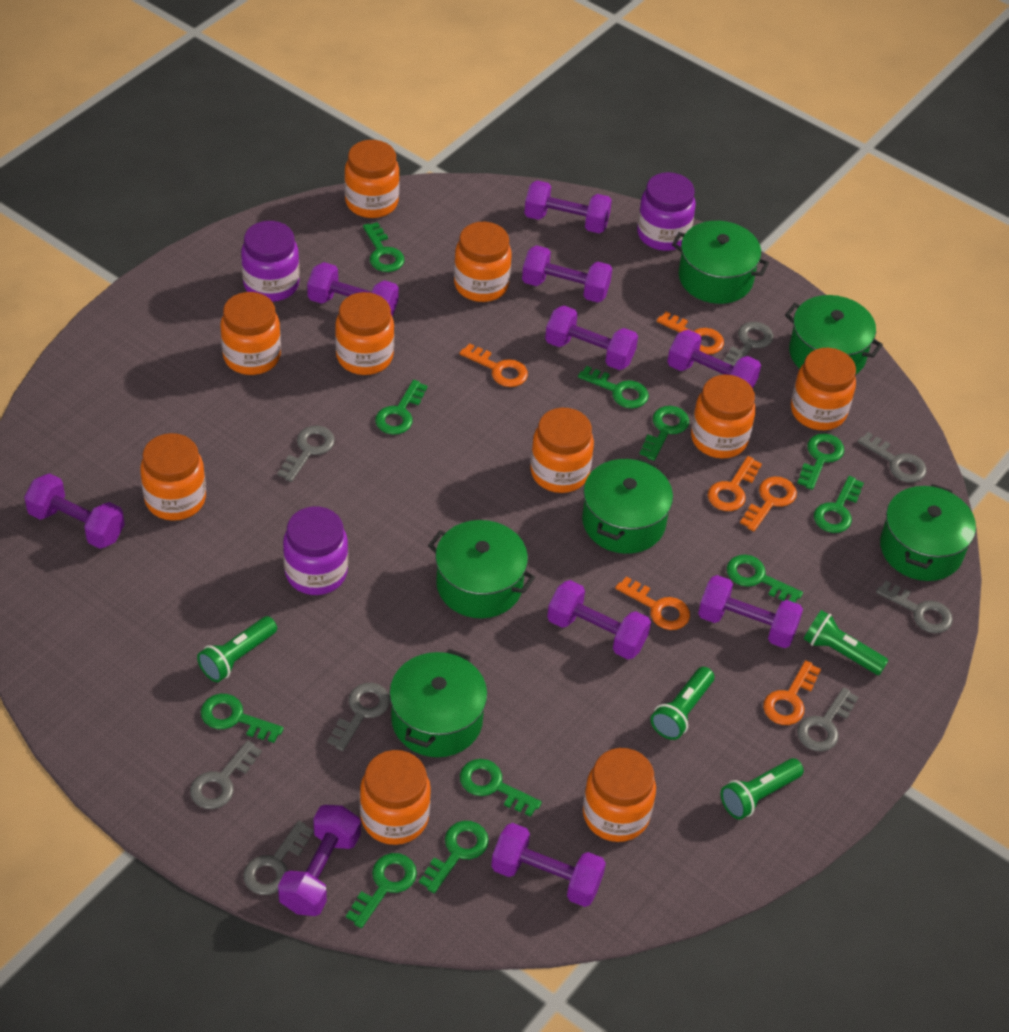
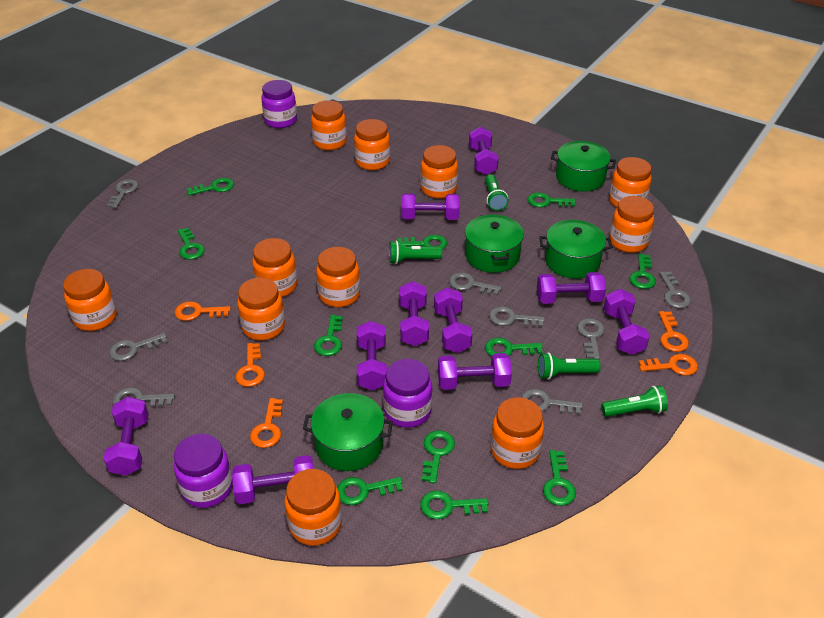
green pot: 6 -> 4
orange jar: 10 -> 11
orange key: 6 -> 5

